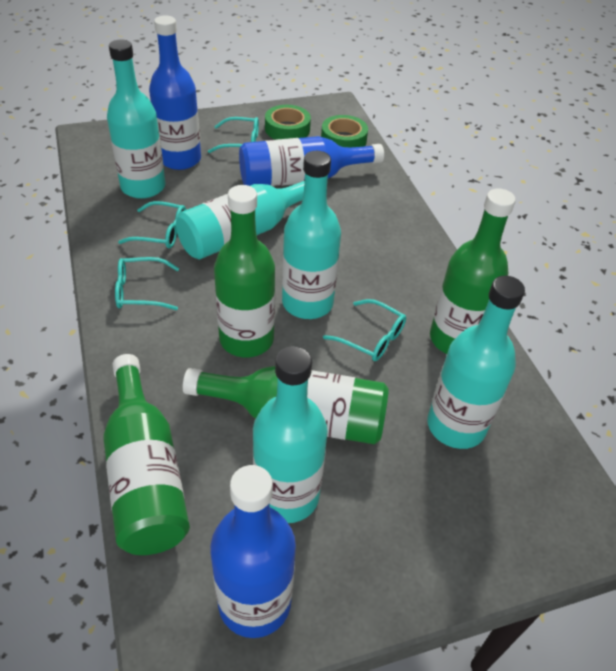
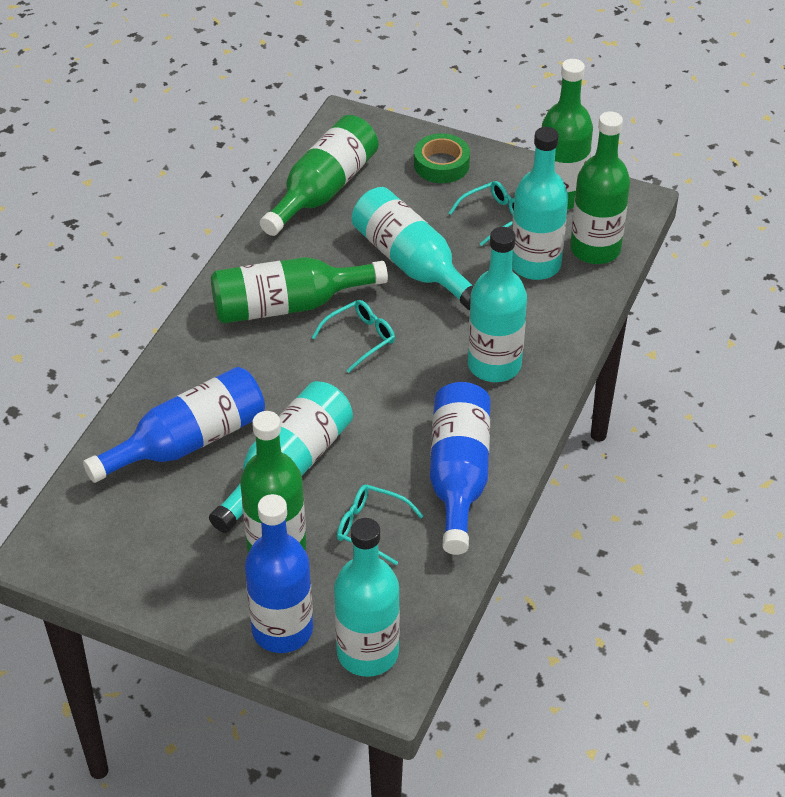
green bottle: 4 -> 5
green tape: 2 -> 1
turquoise glasses: 4 -> 3

